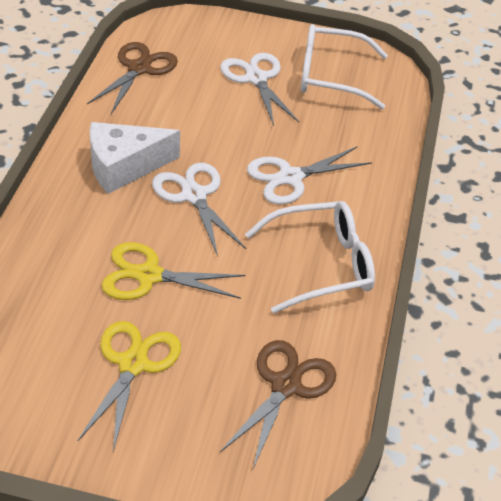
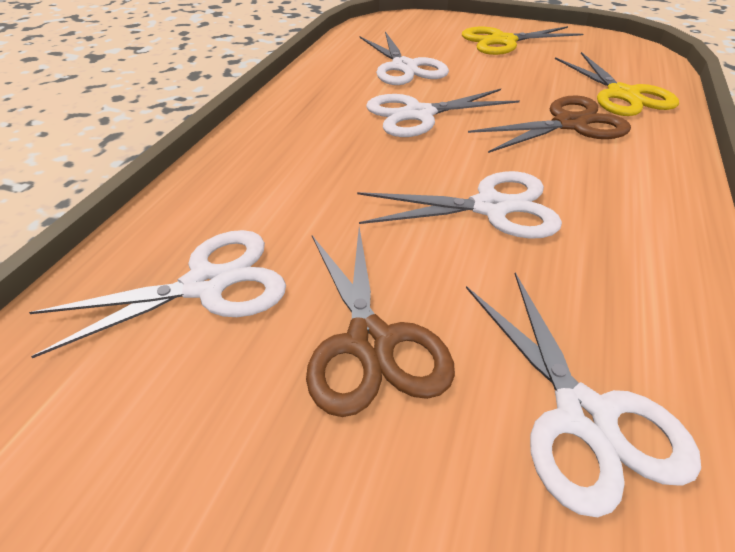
white cheese: 1 -> 0
white glasses: 2 -> 0
white scissors: 3 -> 5

